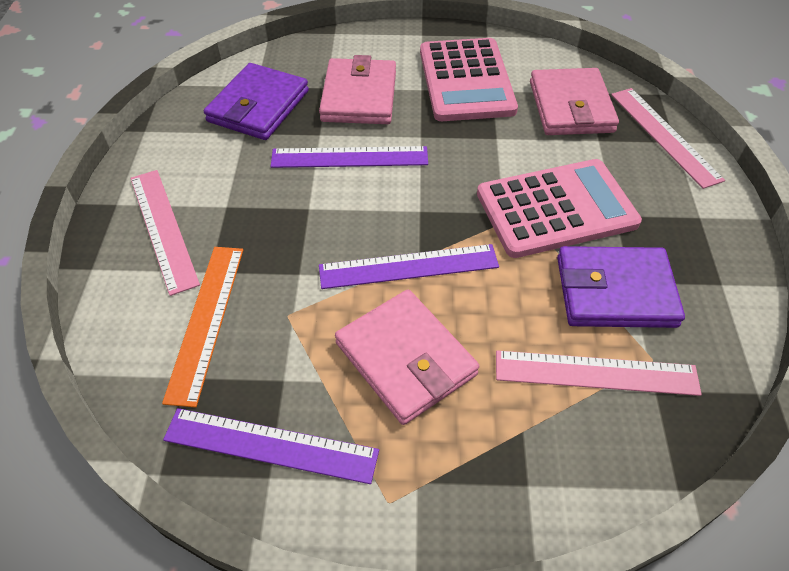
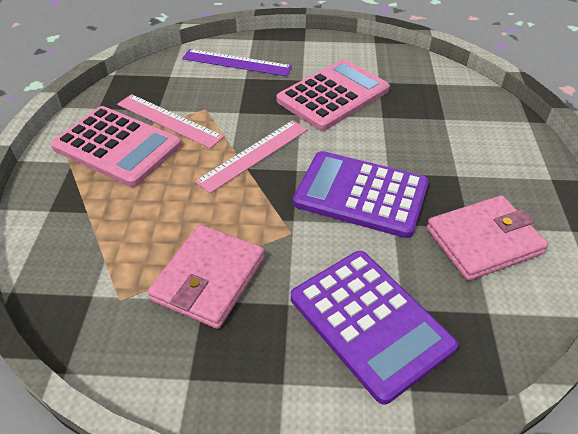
orange ruler: 1 -> 0
pink ruler: 3 -> 2
pink wallet: 3 -> 2
purple calculator: 0 -> 2
purple ruler: 3 -> 1
purple wallet: 2 -> 0

